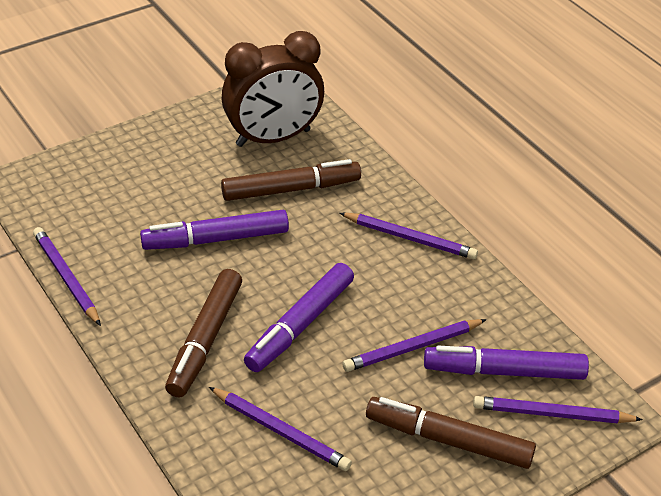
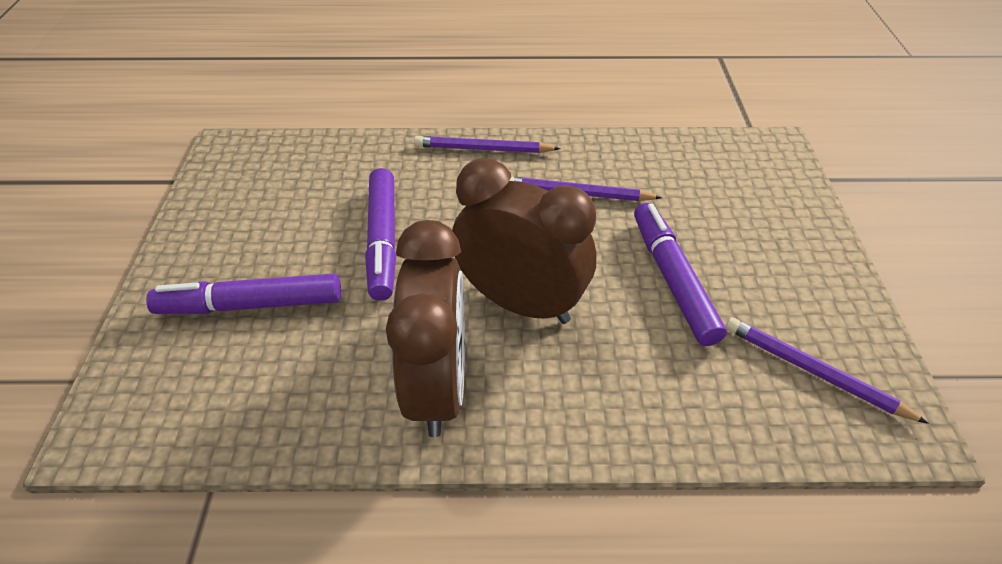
brown clock: 1 -> 2
brown marker: 3 -> 0
purple pencil: 5 -> 3

